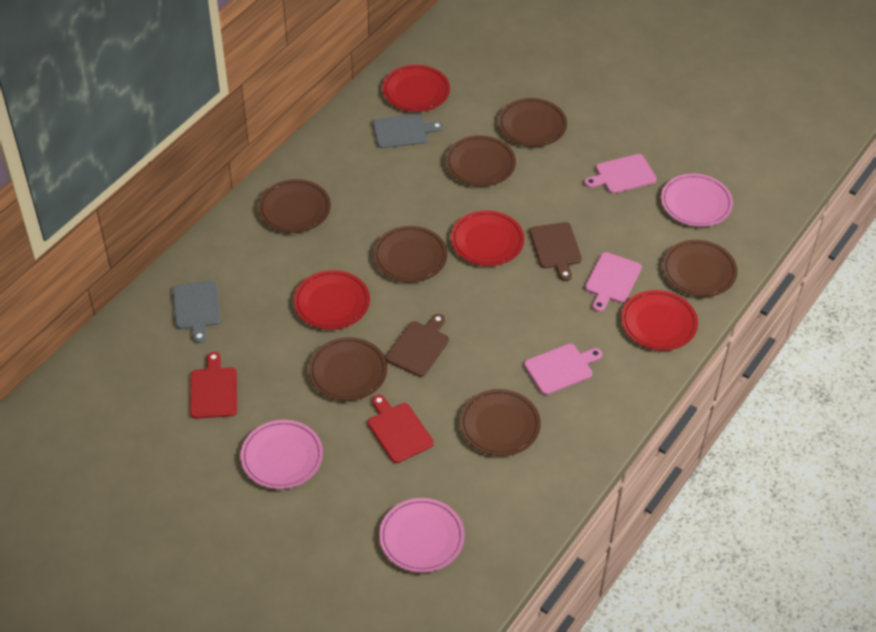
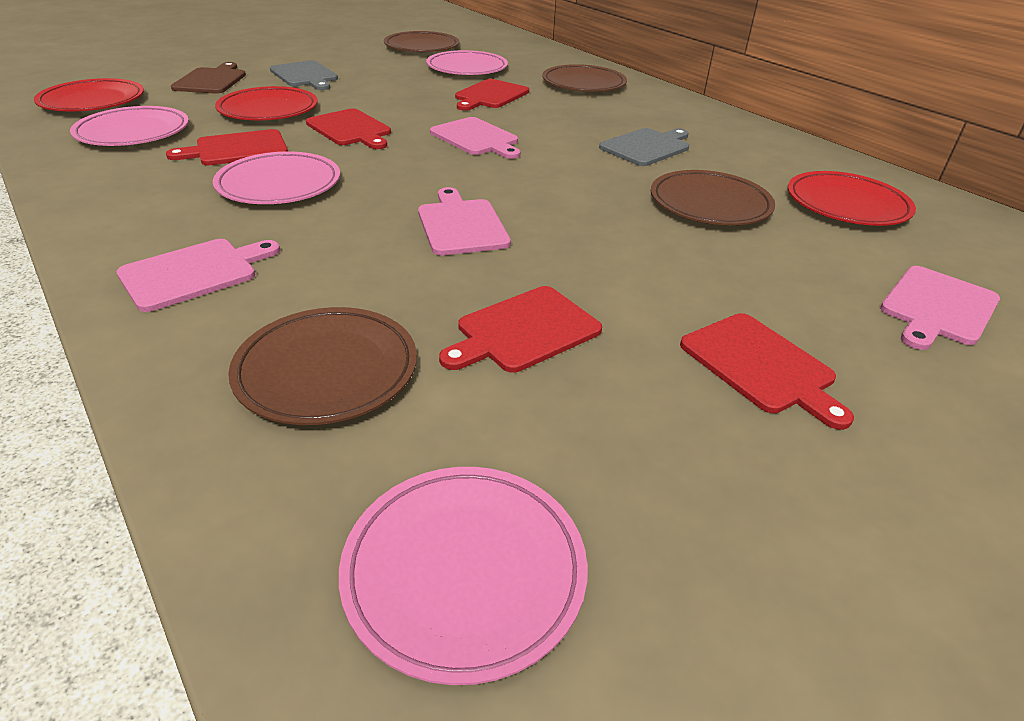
brown cutting board: 2 -> 1
brown plate: 7 -> 4
pink cutting board: 3 -> 4
pink plate: 3 -> 4
red cutting board: 2 -> 5
red plate: 4 -> 3

